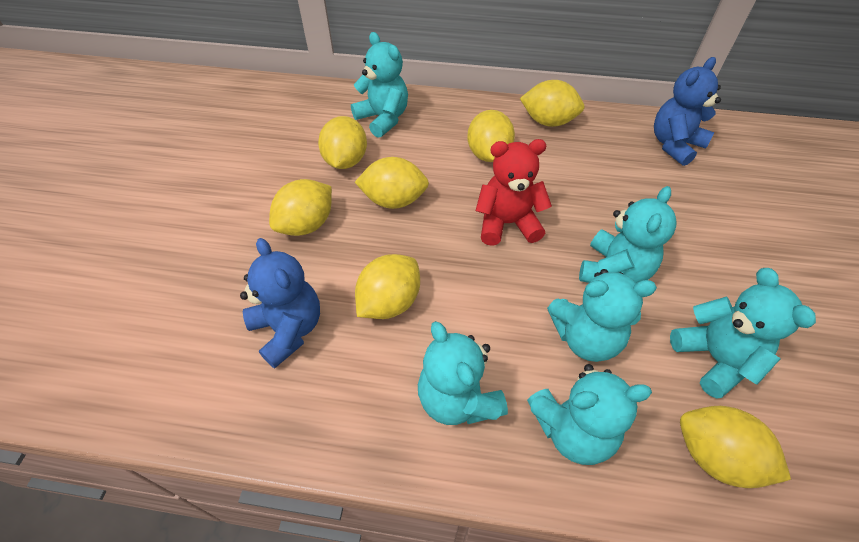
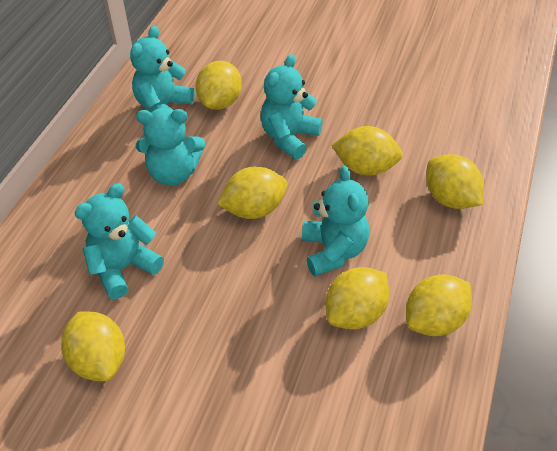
blue teddy bear: 2 -> 0
red teddy bear: 1 -> 0
turquoise teddy bear: 6 -> 5

